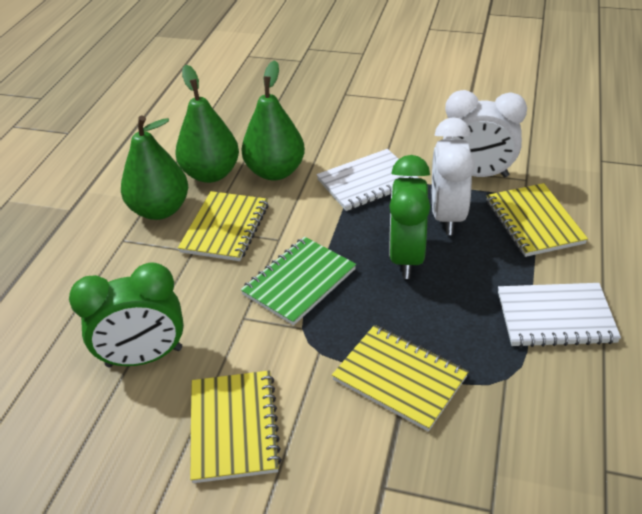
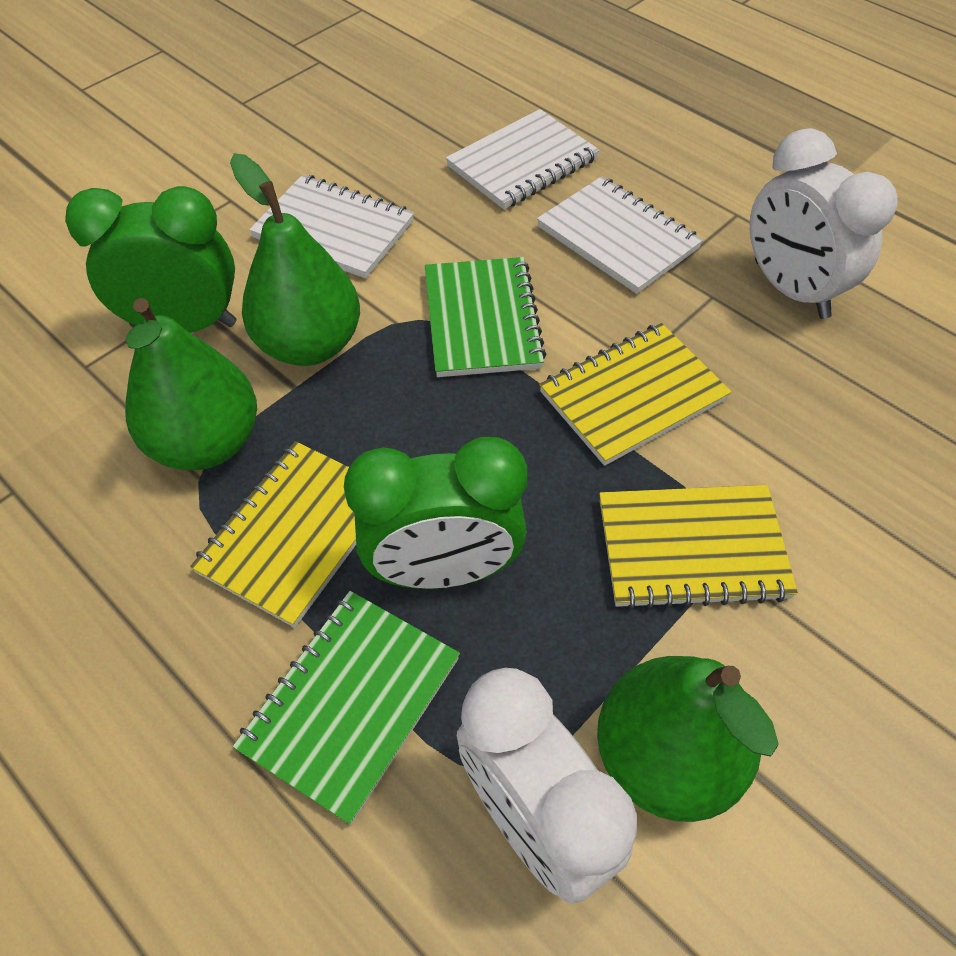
green notebook: 1 -> 2
white notebook: 2 -> 3
yellow notebook: 4 -> 3

